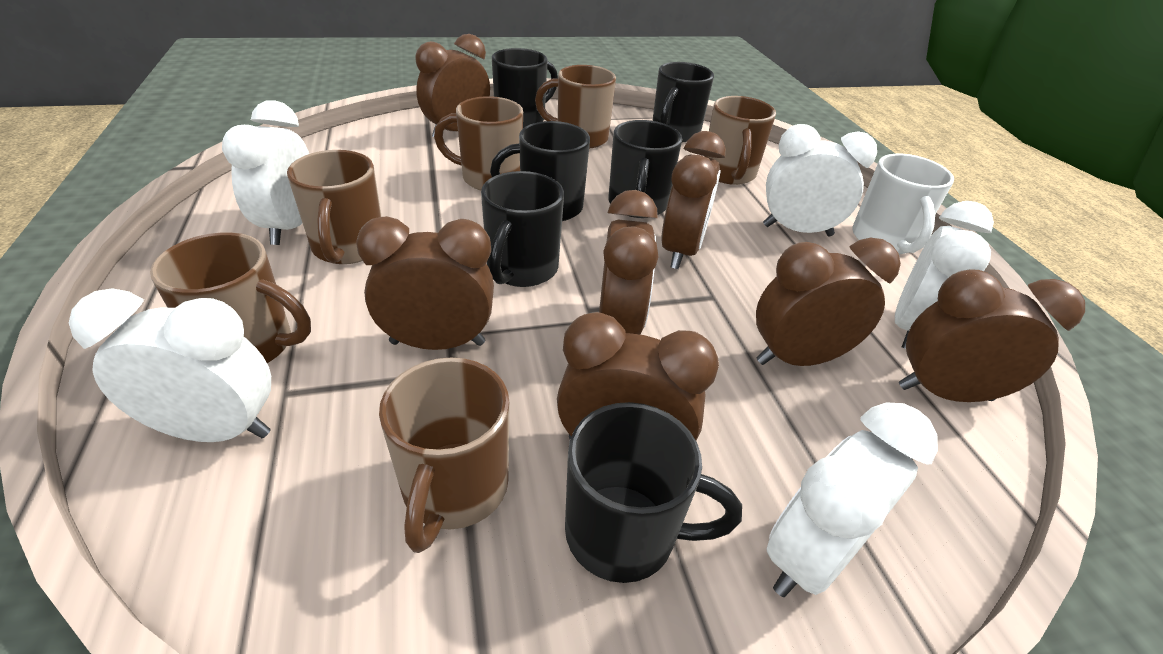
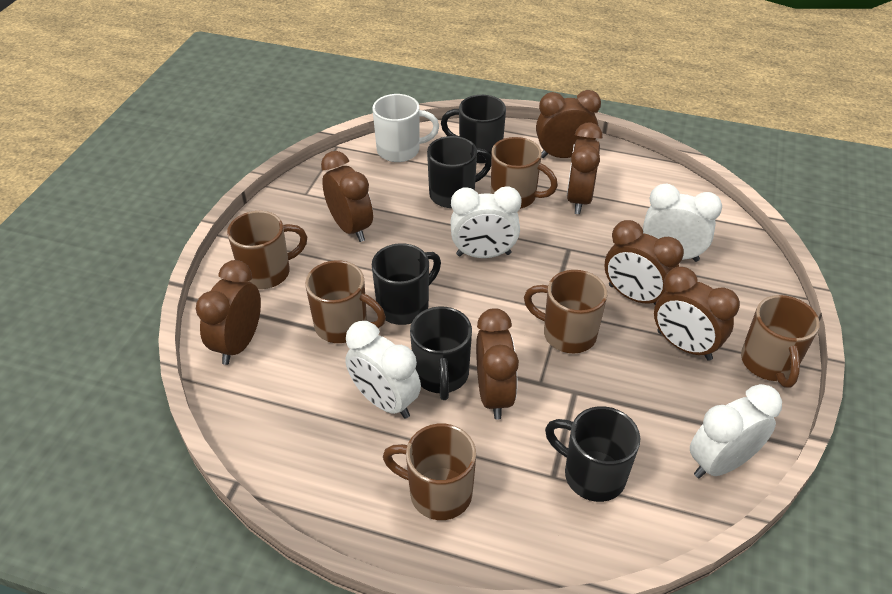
black mug: 6 -> 5
white clock: 5 -> 4

